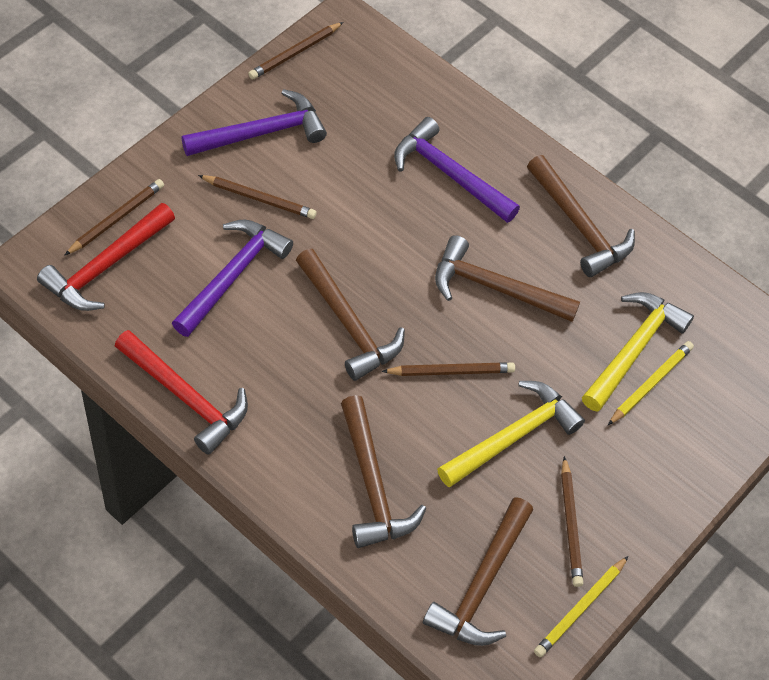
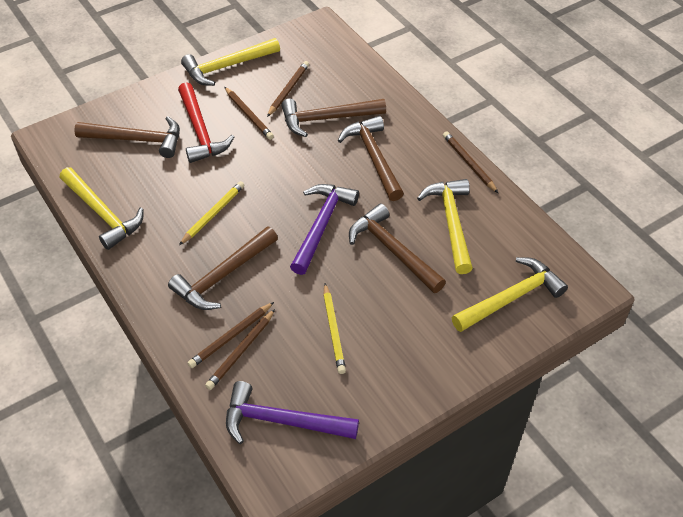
purple hammer: 3 -> 2
red hammer: 2 -> 1
yellow hammer: 2 -> 4

